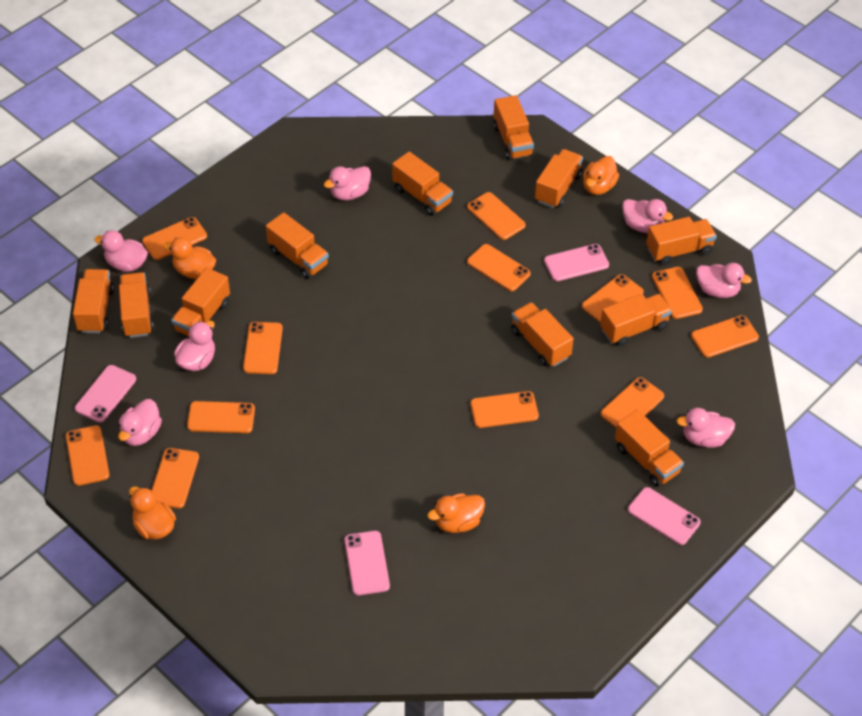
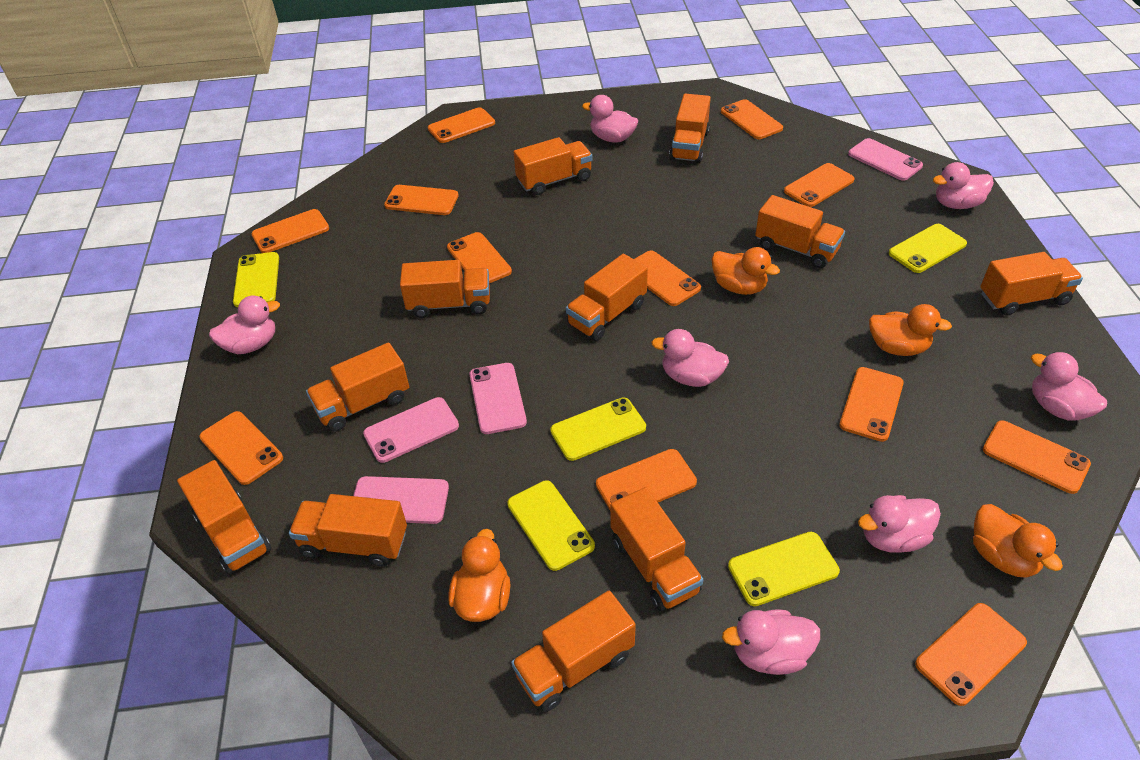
yellow phone: 0 -> 5

